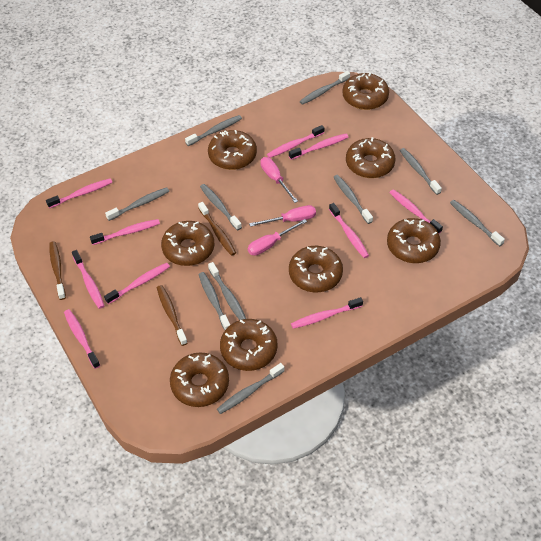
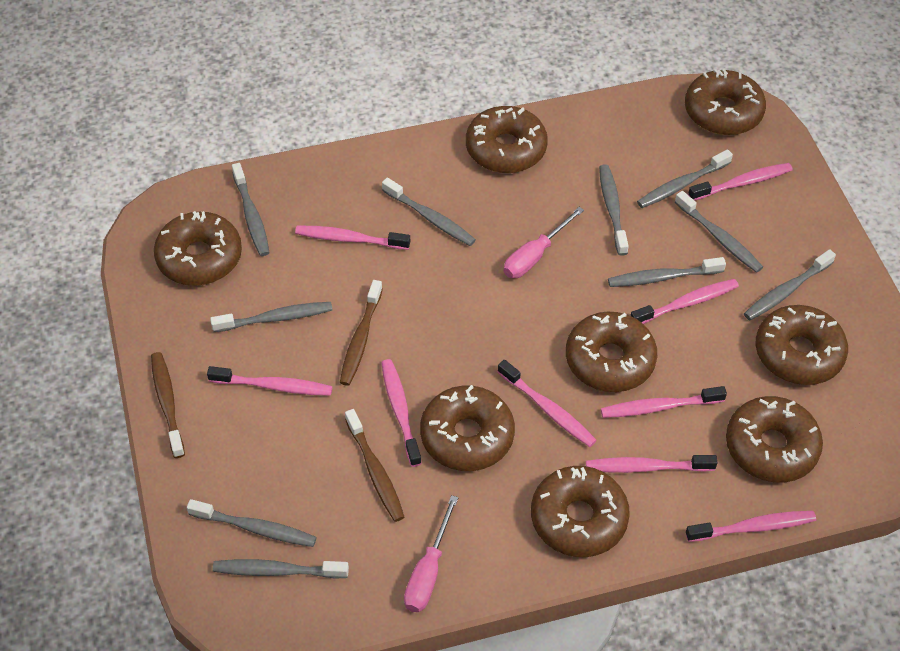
pink screwdriver: 3 -> 2
pink toothbrush: 10 -> 9

